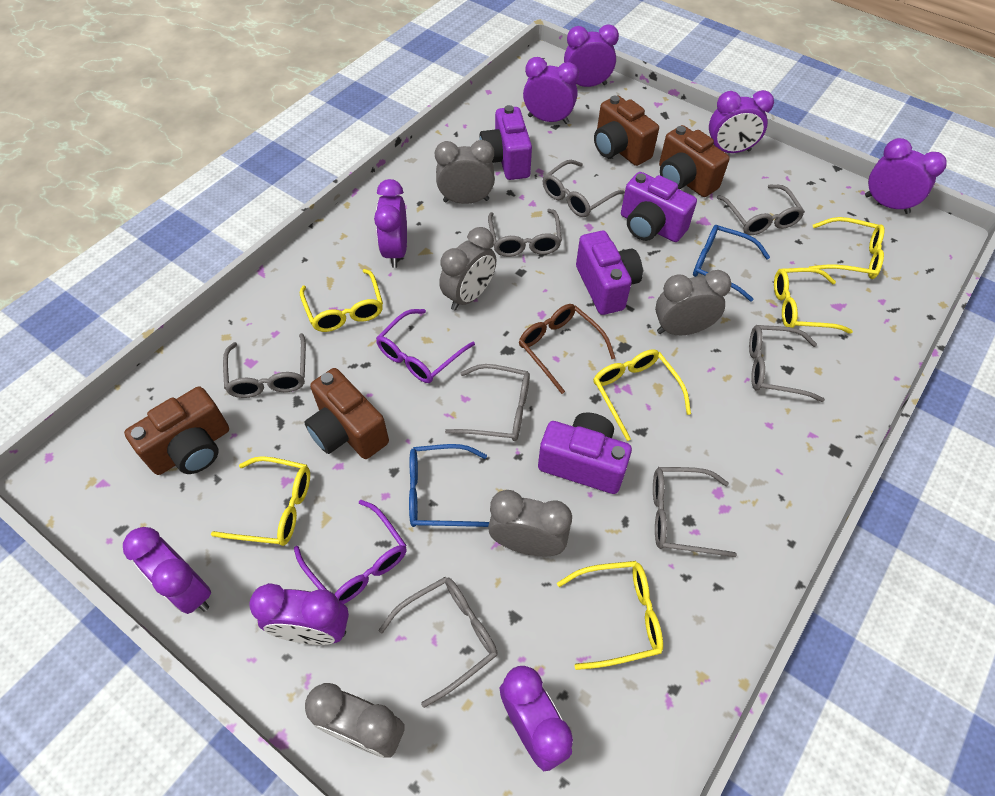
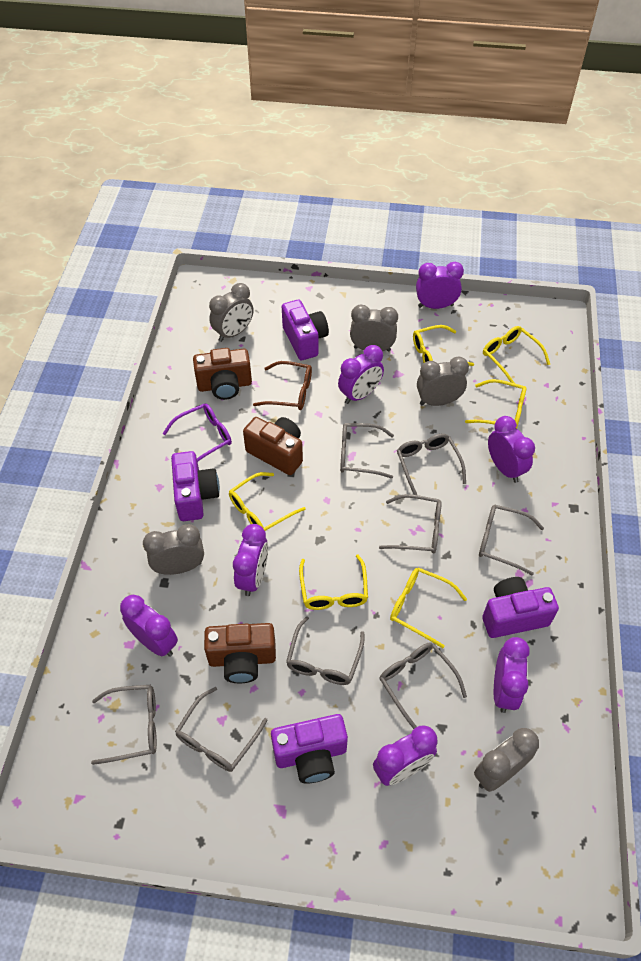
blue glasses: 2 -> 0
brown camera: 4 -> 3
purple clock: 8 -> 7
purple glasses: 2 -> 1

